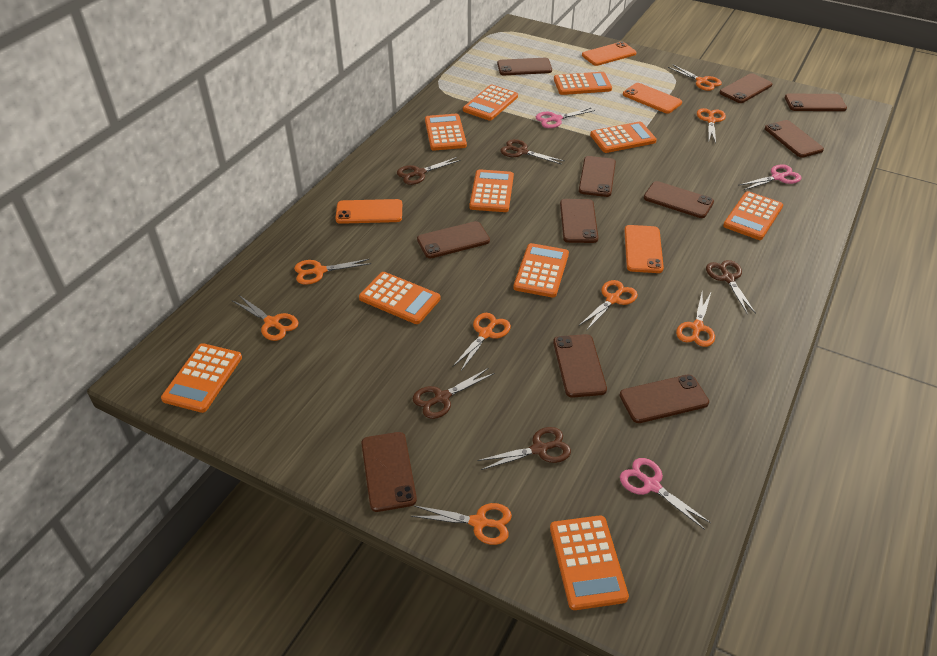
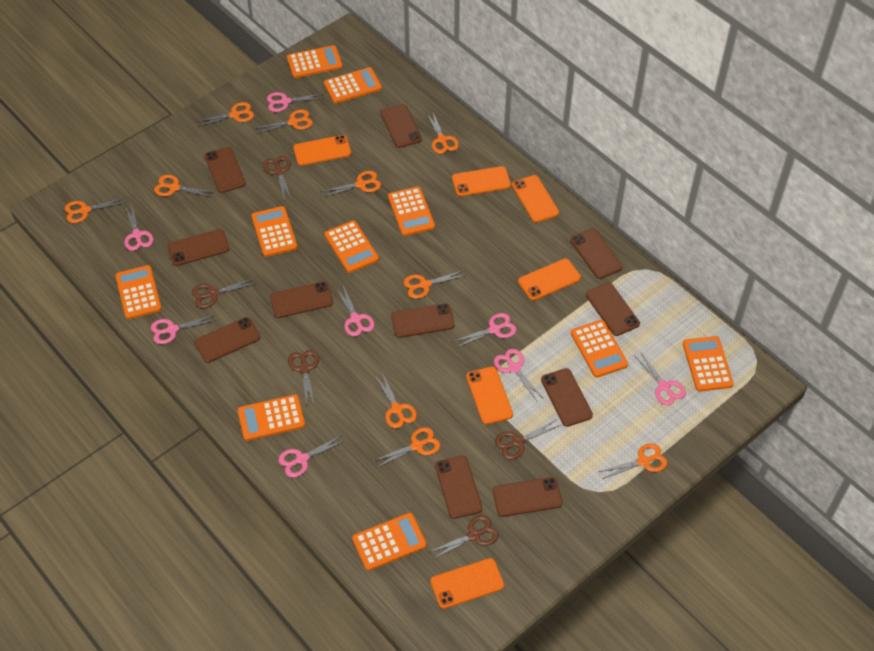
orange phone: 4 -> 6
orange scissors: 8 -> 10
pink scissors: 3 -> 8

